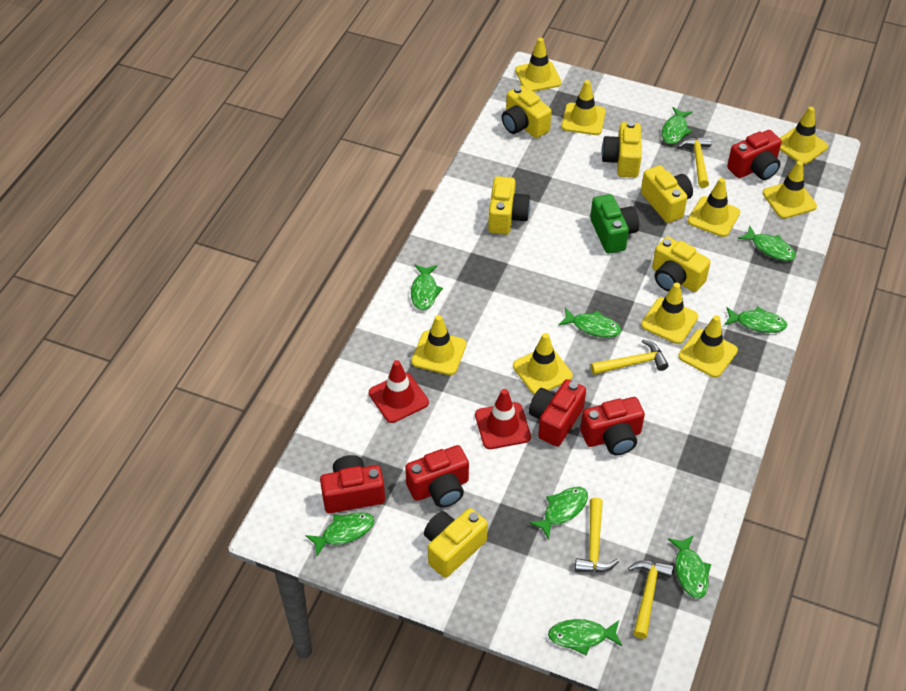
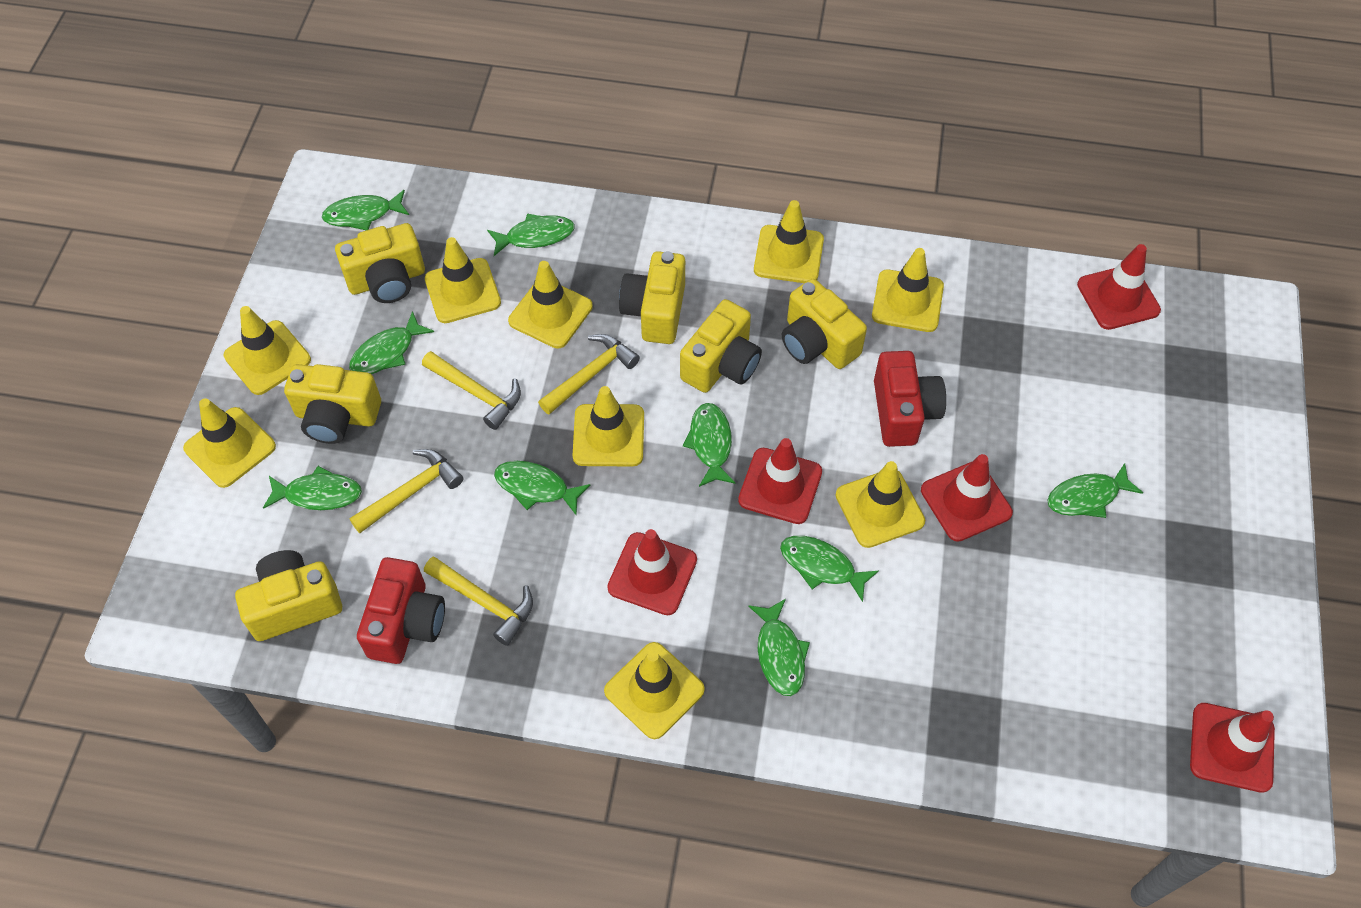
green camera: 1 -> 0
red camera: 5 -> 2
red traffic cone: 2 -> 5

